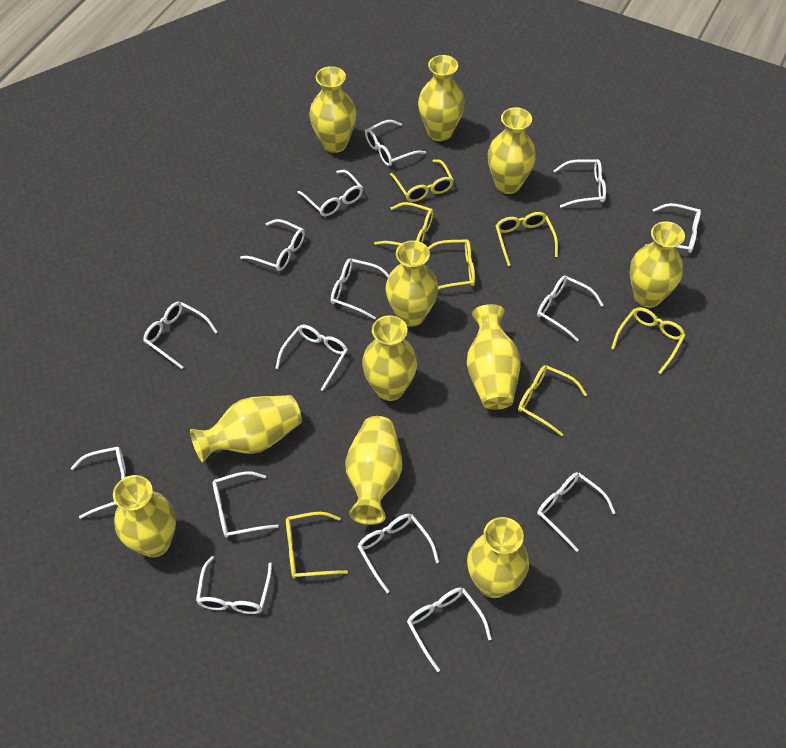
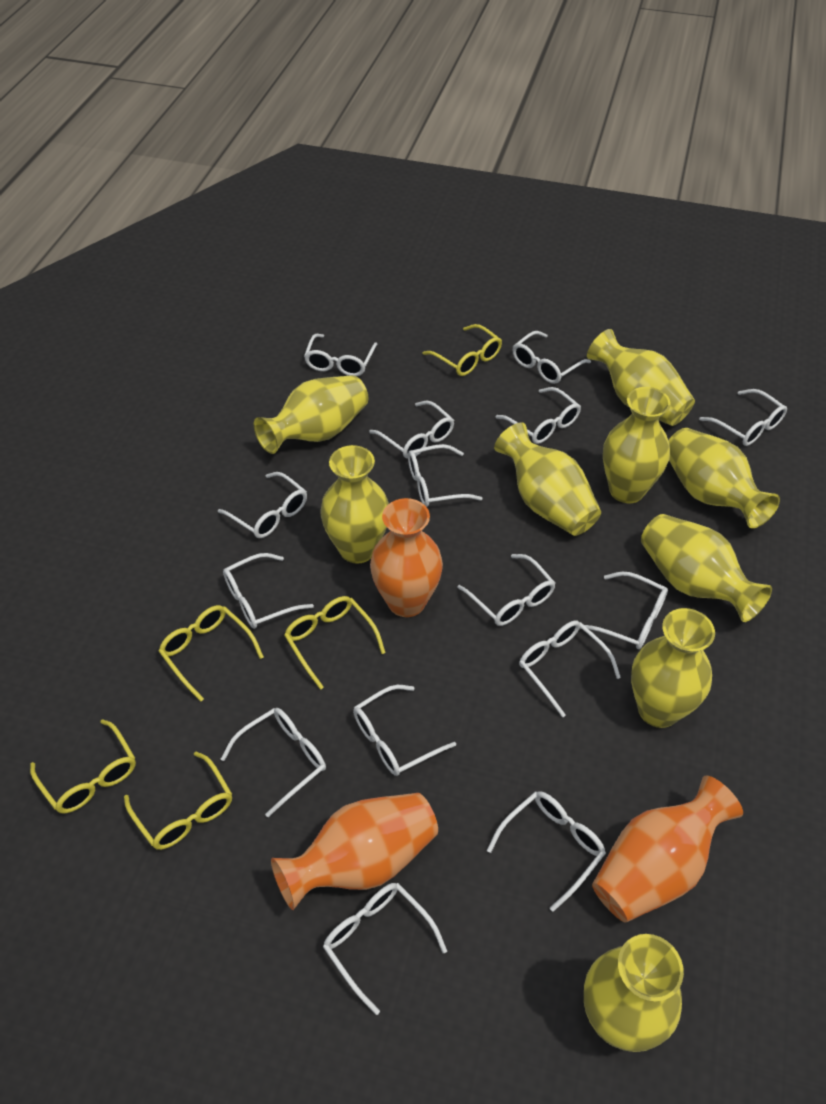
orange vase: 0 -> 3
yellow glasses: 7 -> 5
yellow vase: 11 -> 9

